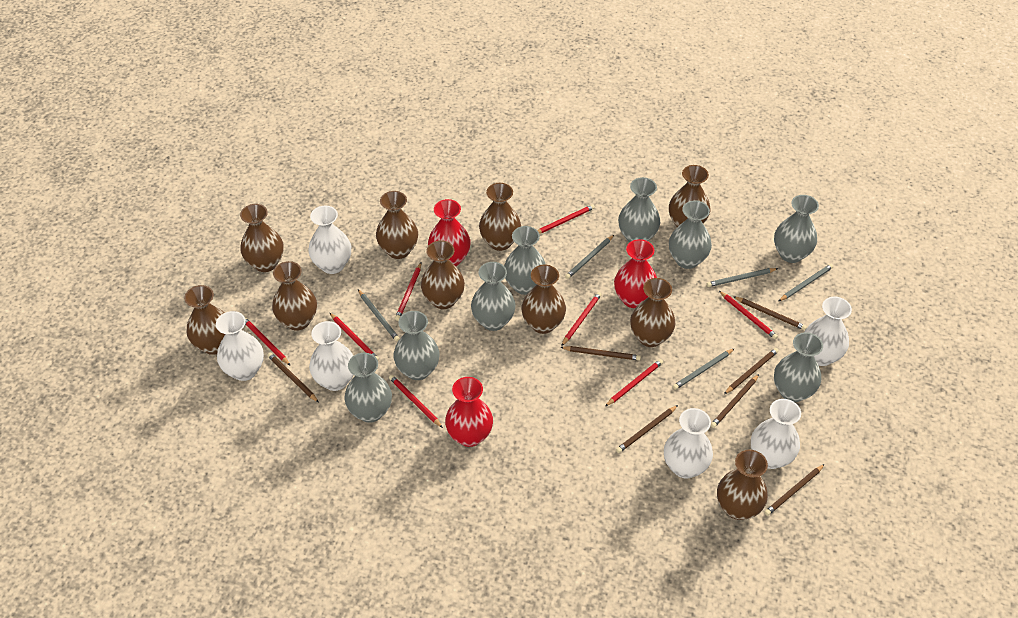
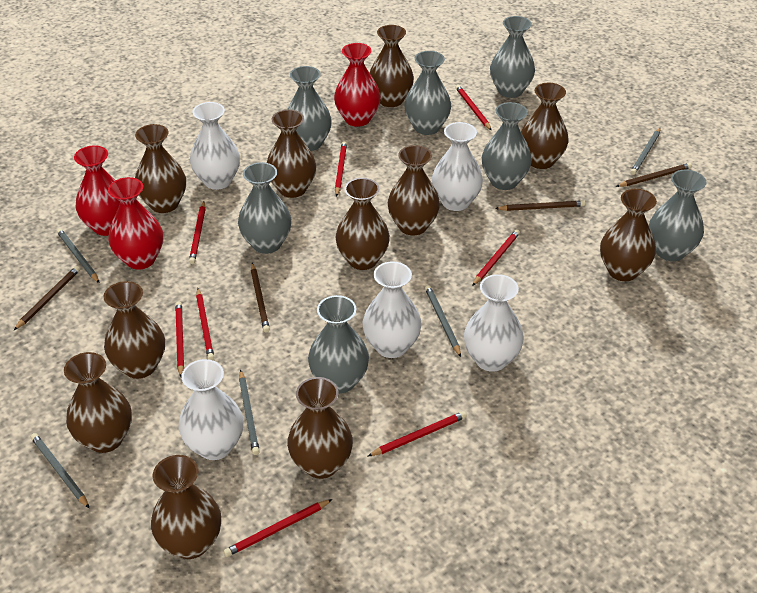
brown pencil: 7 -> 4
brown vase: 10 -> 11
grey vase: 8 -> 7
white vase: 6 -> 5

